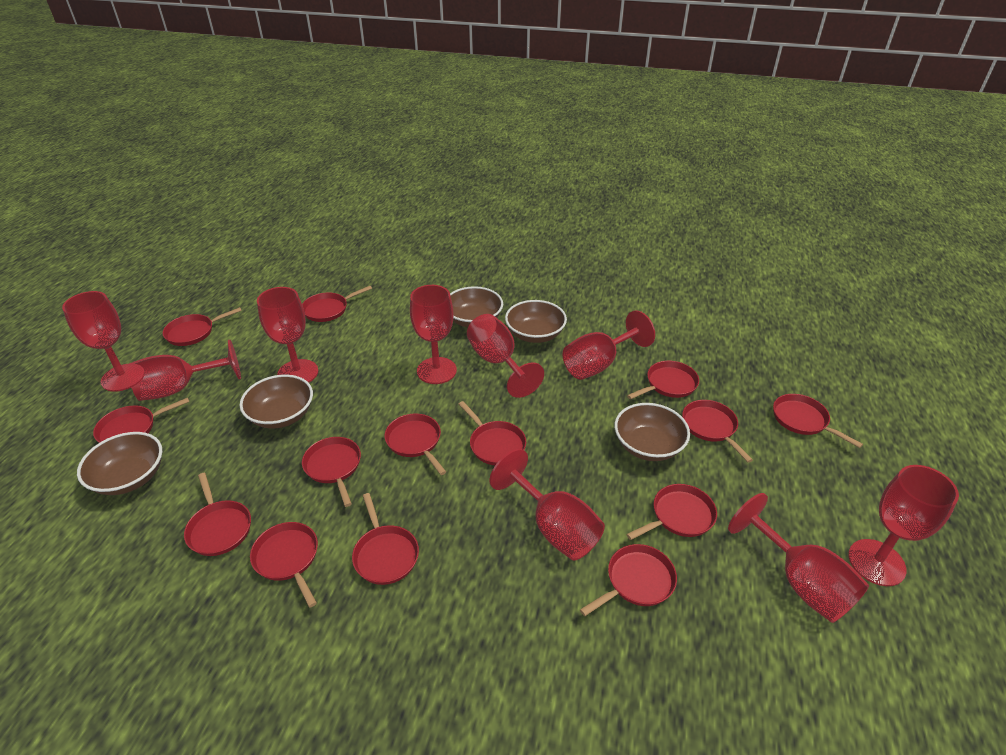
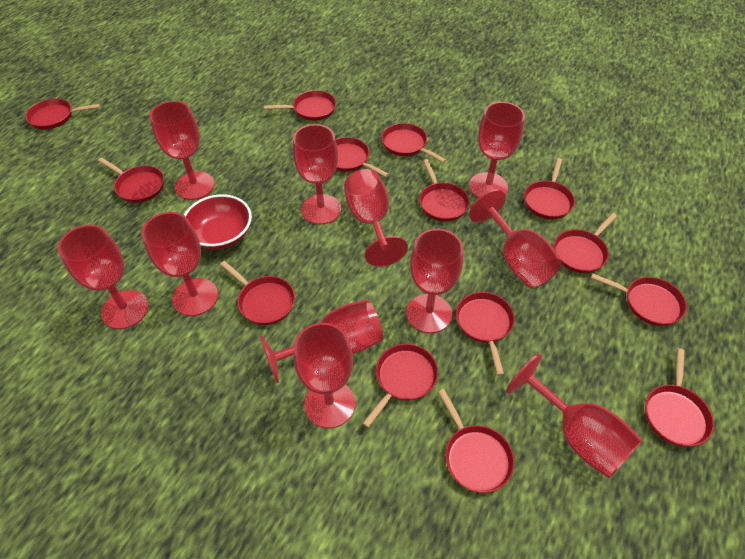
brown bowl: 5 -> 0
red bowl: 0 -> 1
red goblet: 9 -> 11

